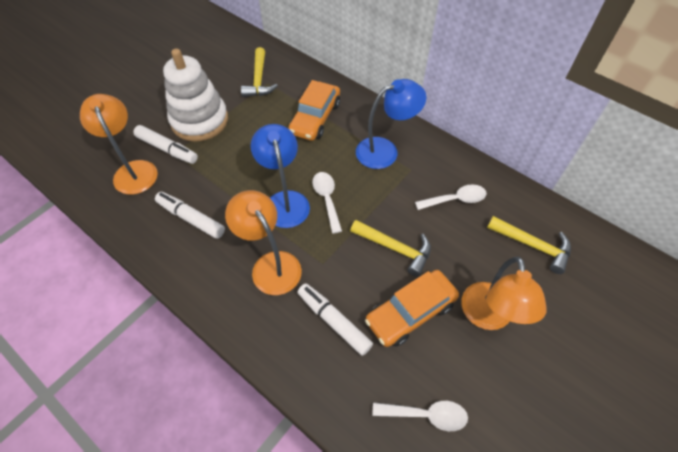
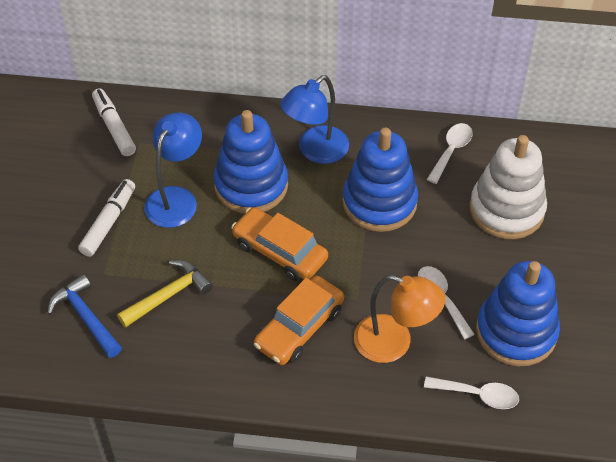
blue hammer: 0 -> 1
blue stacking toy: 0 -> 3
orange lamp: 3 -> 1
white marker: 3 -> 2
yellow hammer: 3 -> 1

